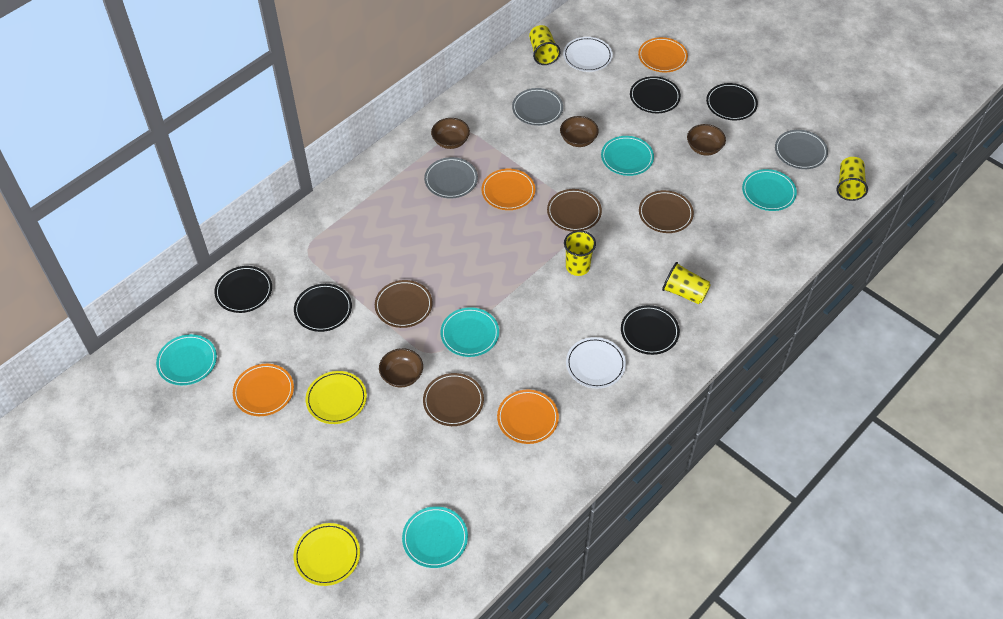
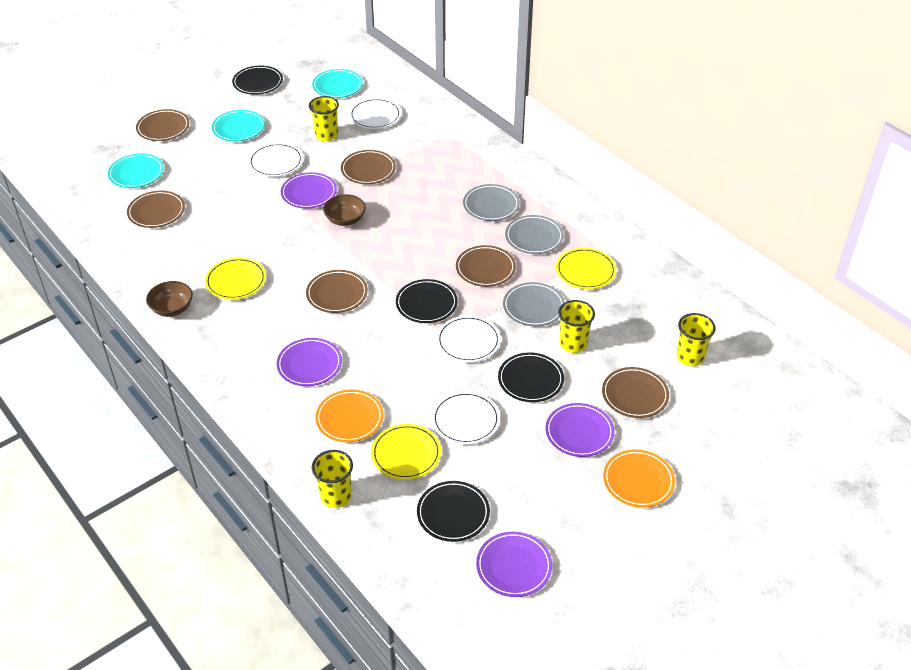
black plate: 5 -> 4
brown bowl: 4 -> 2
brown plate: 4 -> 6
orange plate: 4 -> 2
purple plate: 0 -> 4
turquoise plate: 5 -> 3
white plate: 2 -> 4
yellow plate: 2 -> 3

